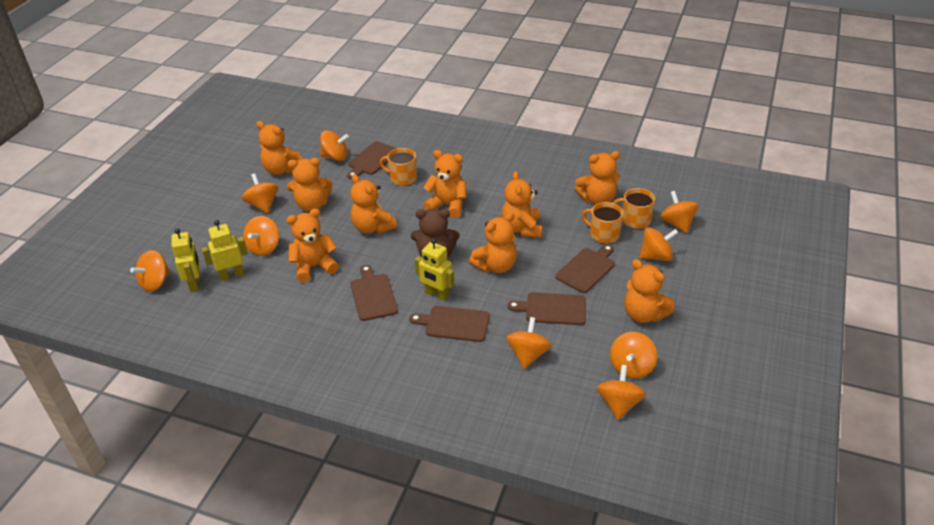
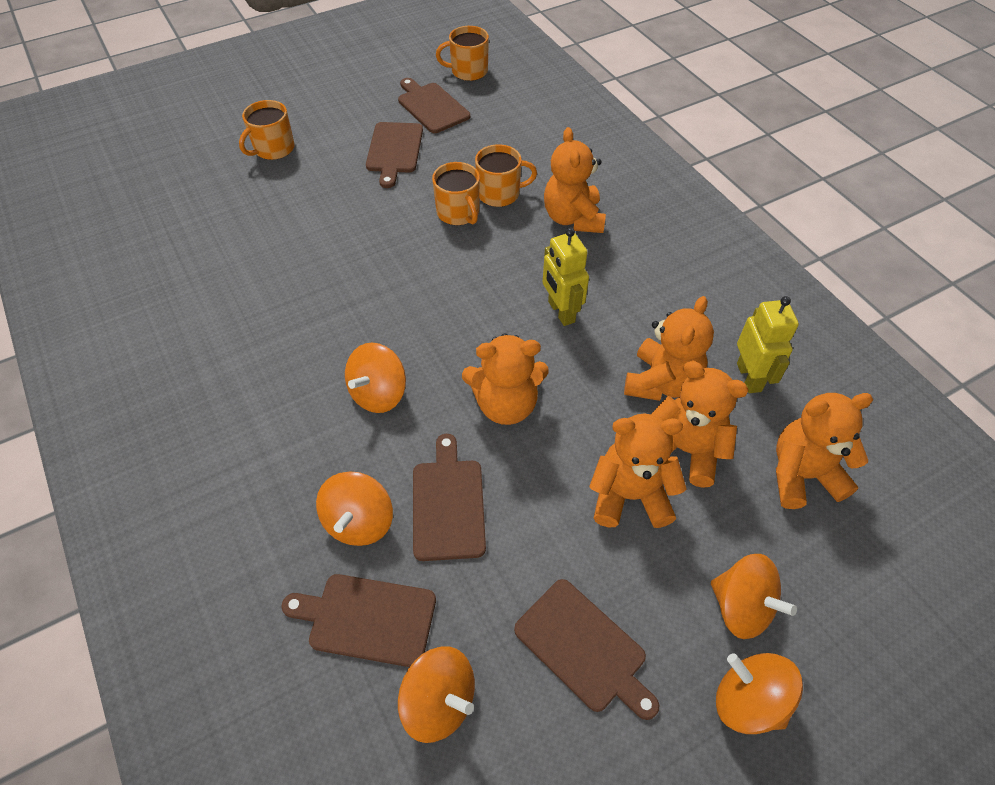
brown teddy bear: 1 -> 0
orange mug: 3 -> 4
orange spinning top: 9 -> 5
orange teddy bear: 9 -> 6
yellow robot: 3 -> 2

